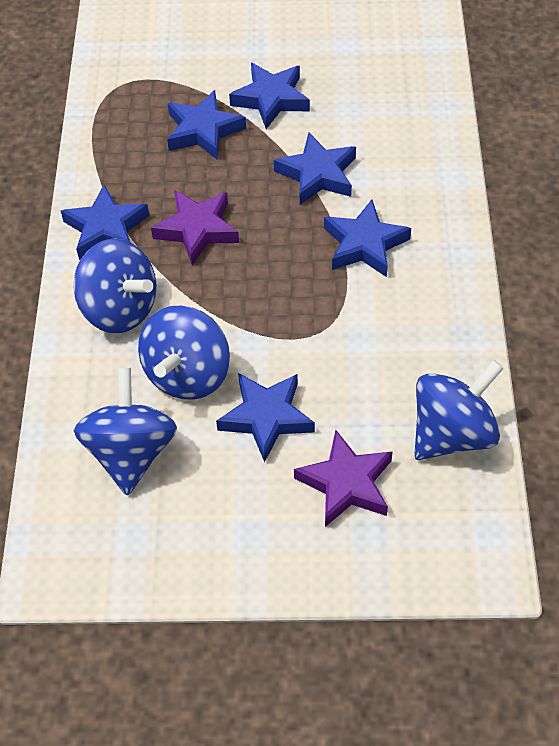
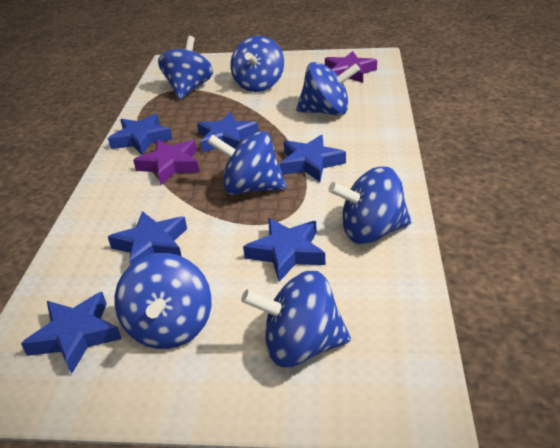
blue spinning top: 4 -> 7

